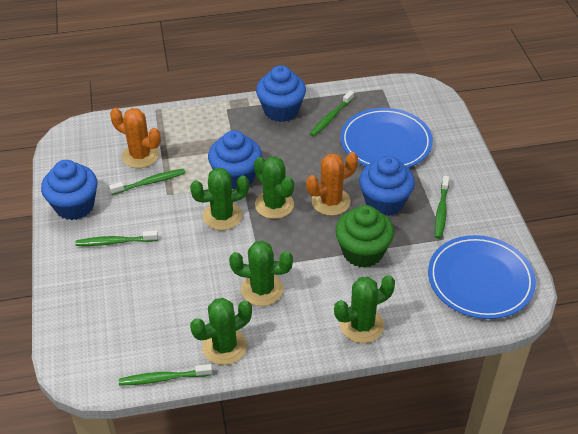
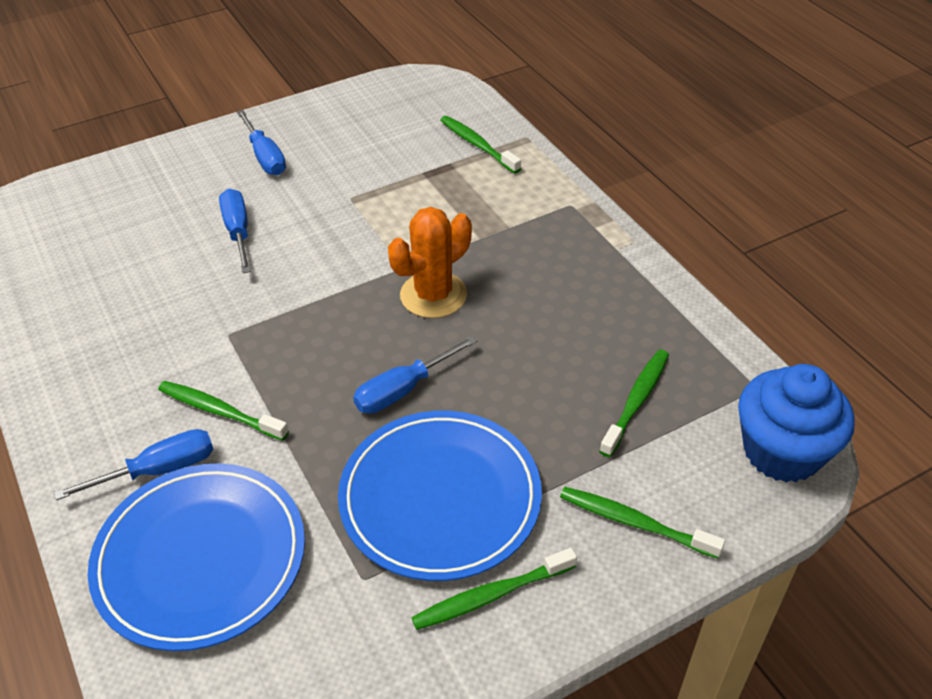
blue cupcake: 4 -> 1
blue screwdriver: 0 -> 4
green cactus: 5 -> 0
green cupcake: 1 -> 0
orange cactus: 2 -> 1

